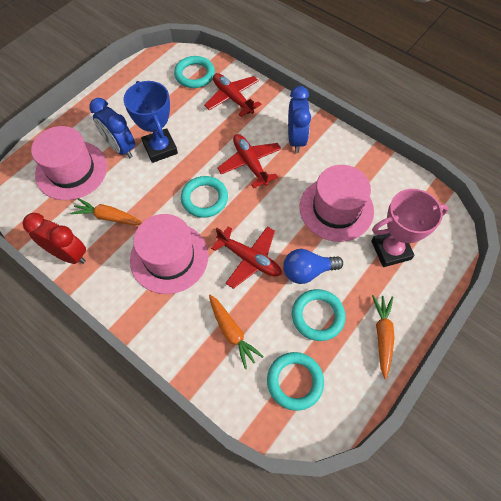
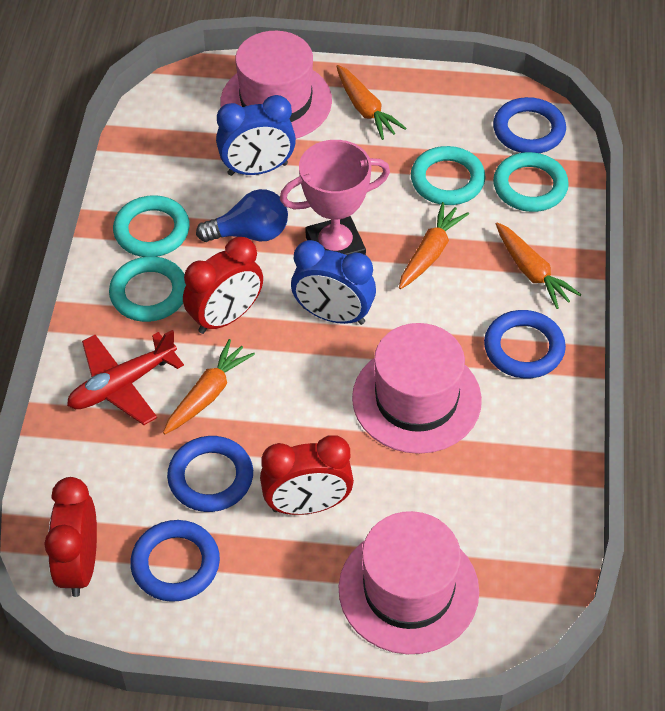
blue ring: 0 -> 4
blue trophy: 1 -> 0
orange carrot: 3 -> 4
red clock: 1 -> 3
red plane: 3 -> 1

